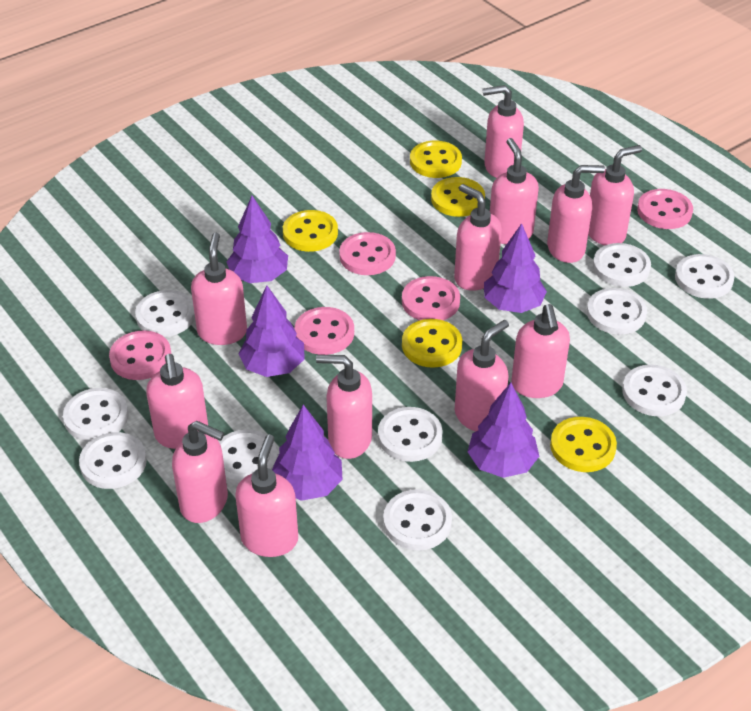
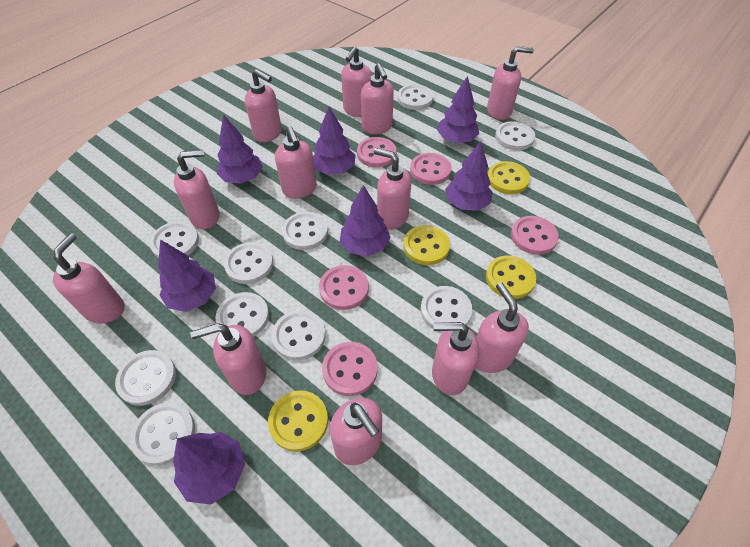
purple tree: 5 -> 7
yellow button: 5 -> 4

